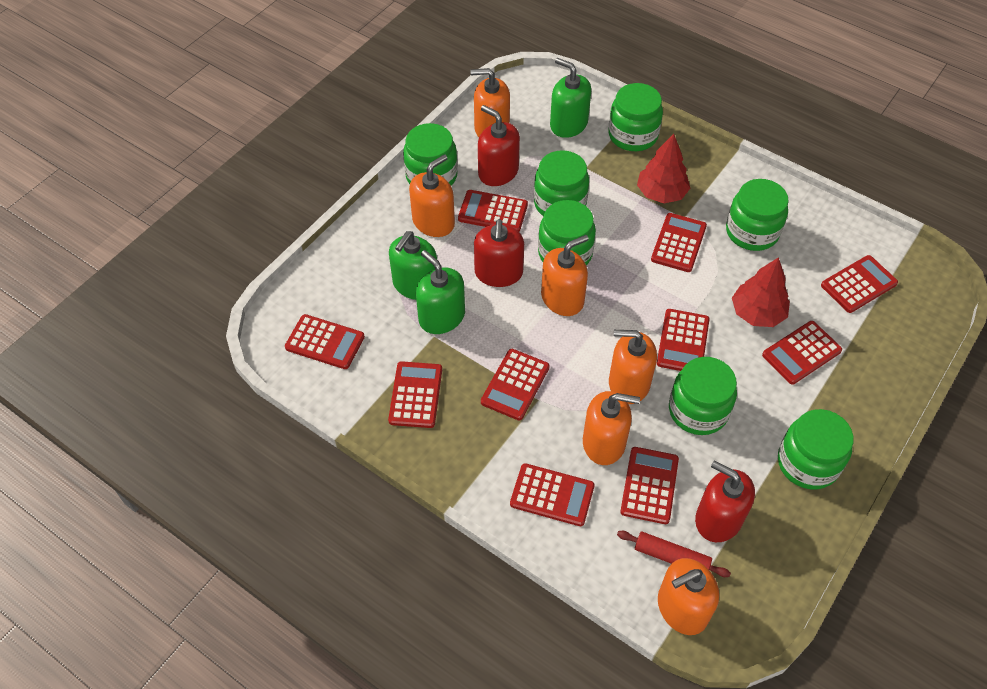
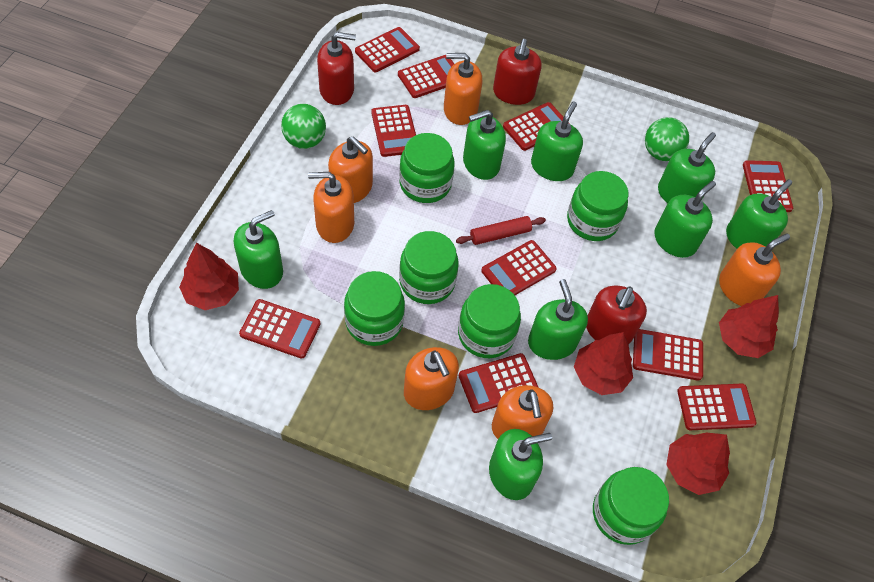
green ball: 0 -> 2
green jar: 7 -> 6
green soap dispenser: 3 -> 8
red tree: 2 -> 4

